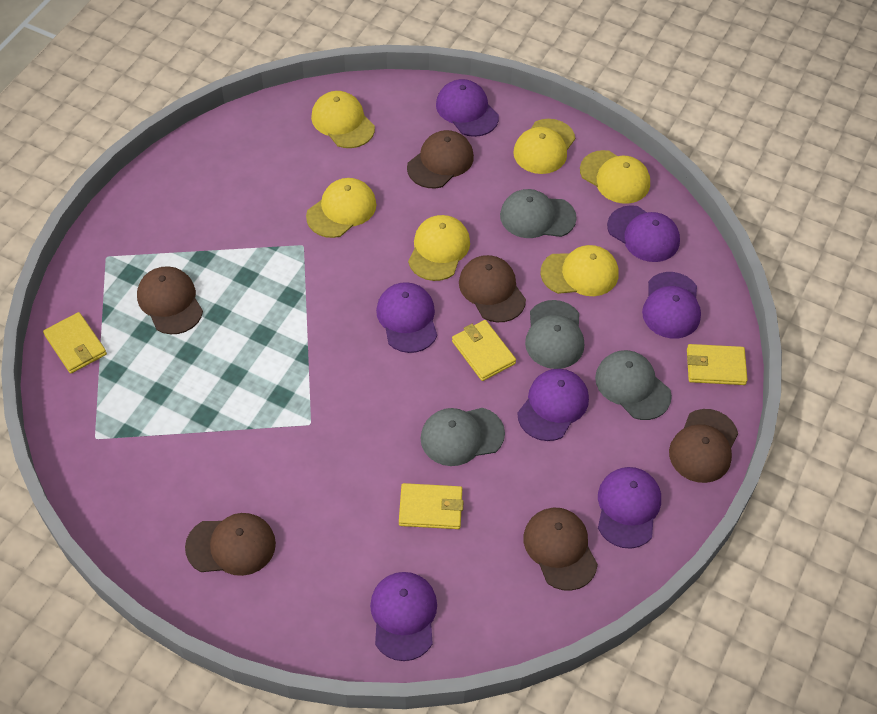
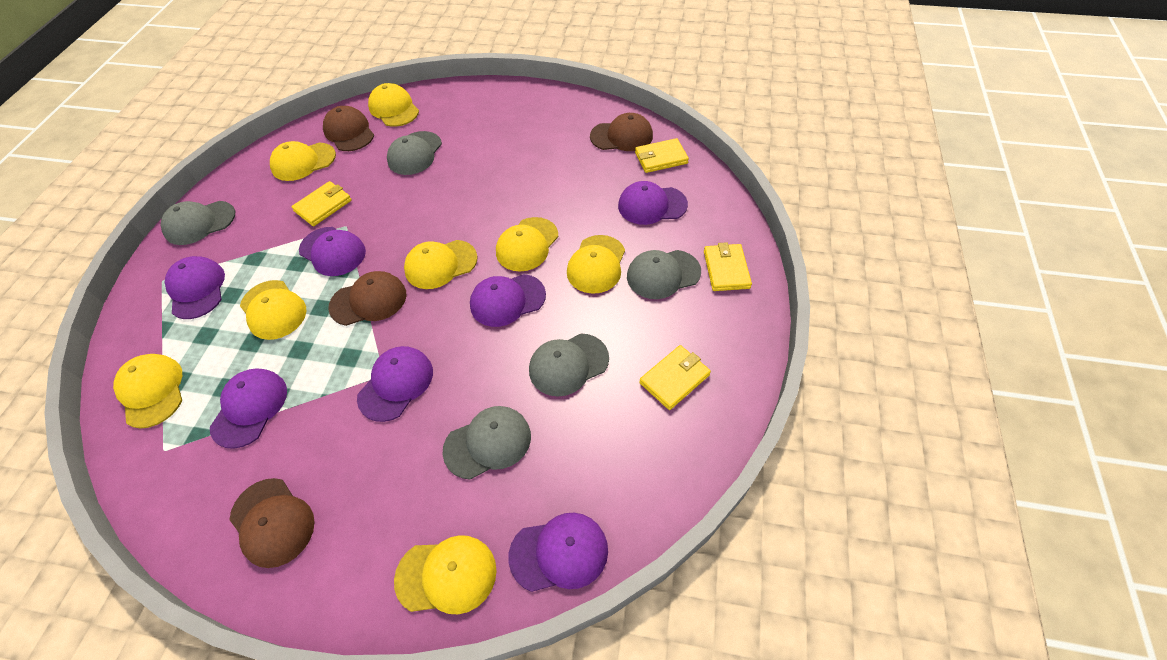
brown cap: 6 -> 4
grey cap: 4 -> 5
yellow cap: 6 -> 8

